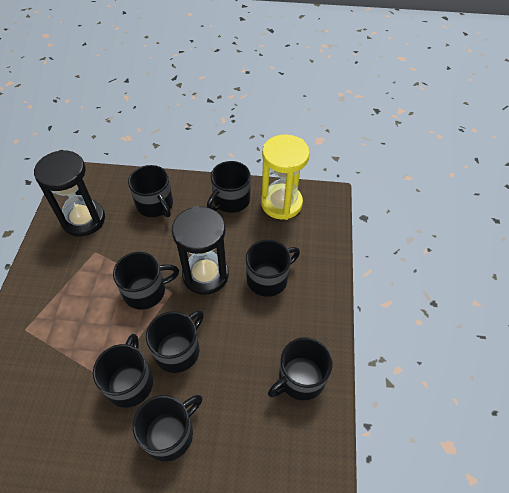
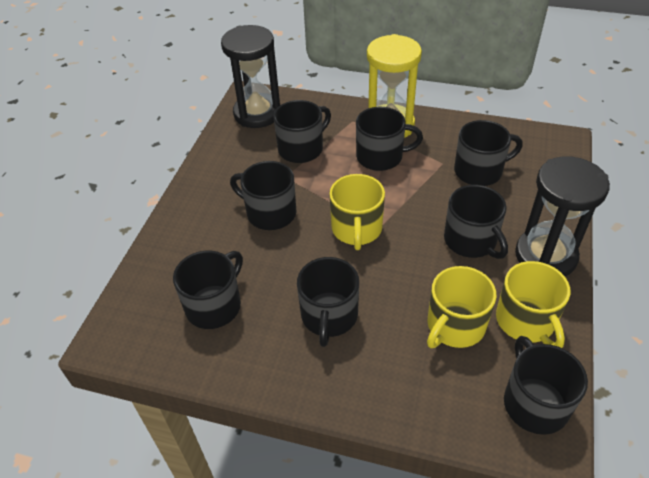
yellow mug: 0 -> 3

